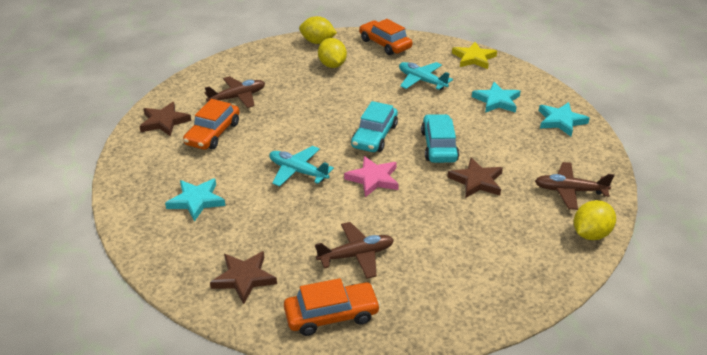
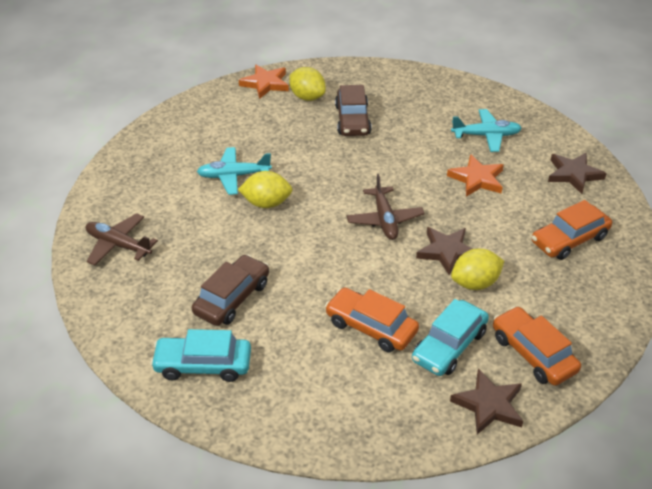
brown car: 0 -> 2
brown plane: 3 -> 2
orange star: 0 -> 2
pink star: 1 -> 0
turquoise star: 3 -> 0
yellow star: 1 -> 0

